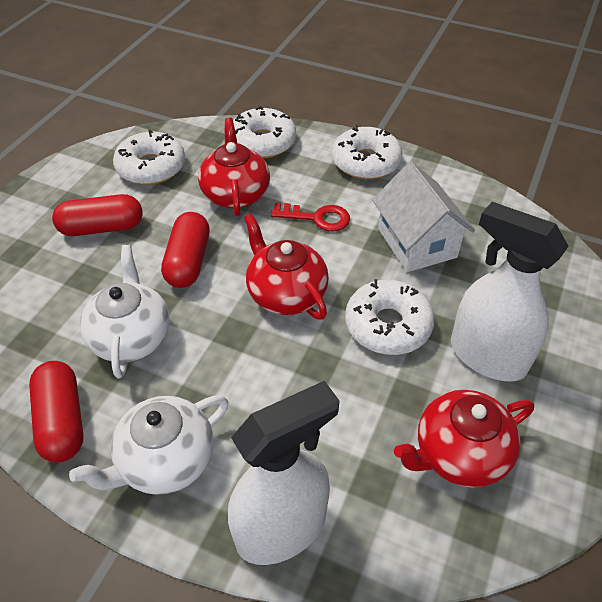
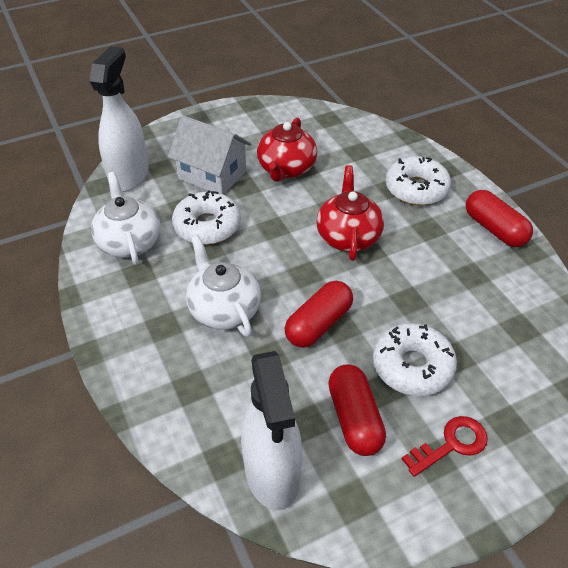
red teapot: 3 -> 2
white donut: 4 -> 3

